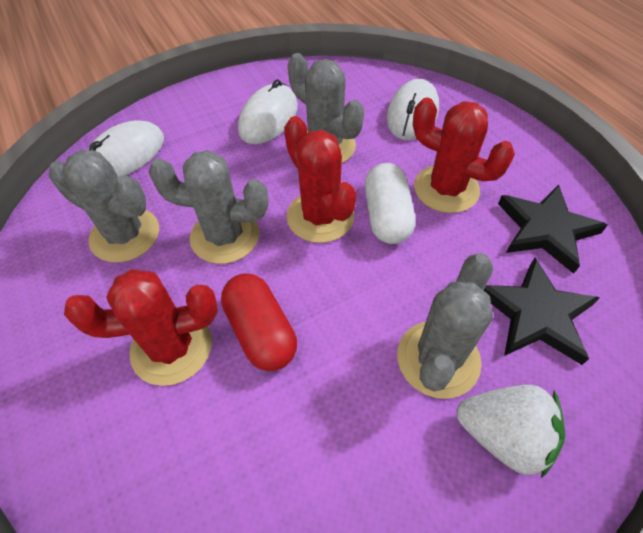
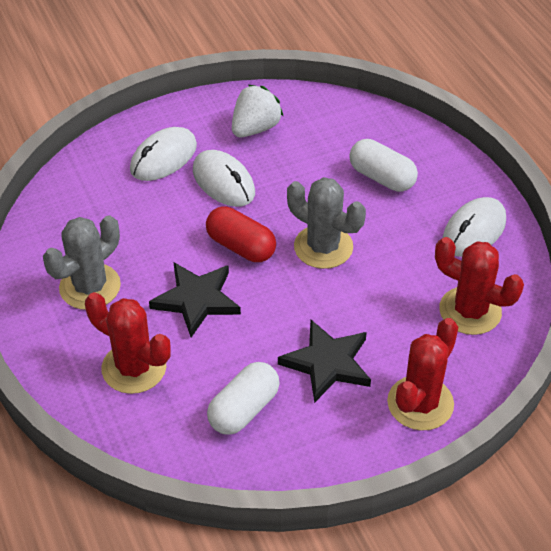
grey cactus: 4 -> 2
white capsule: 1 -> 2

